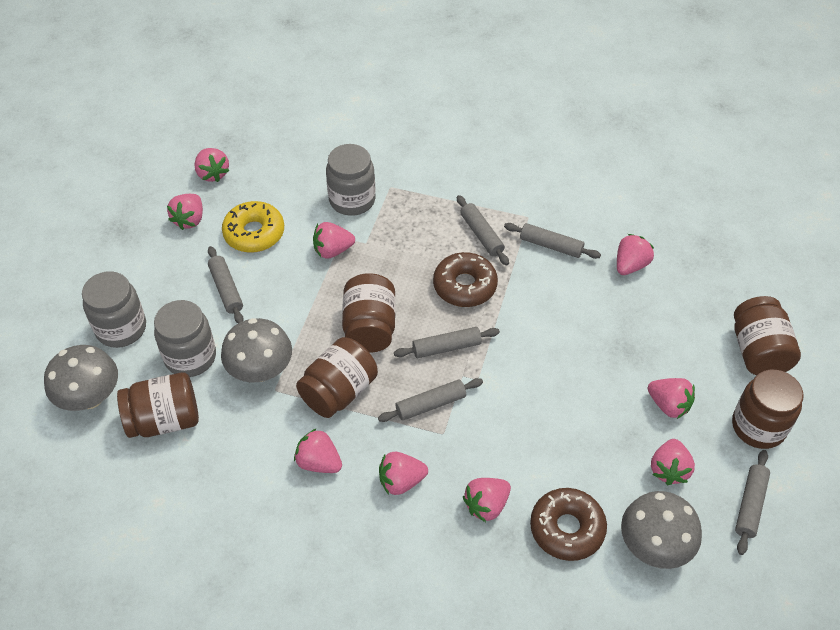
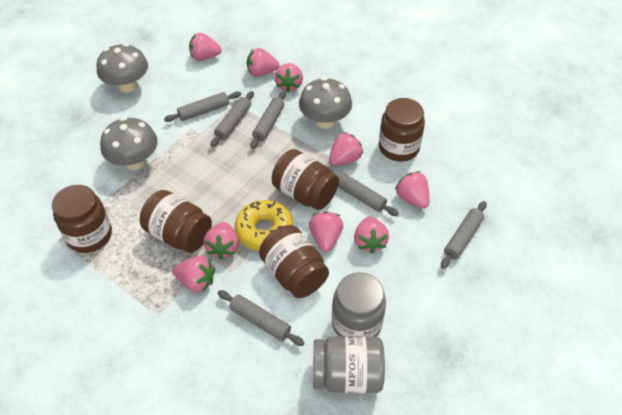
brown donut: 2 -> 0
grey jar: 3 -> 2

